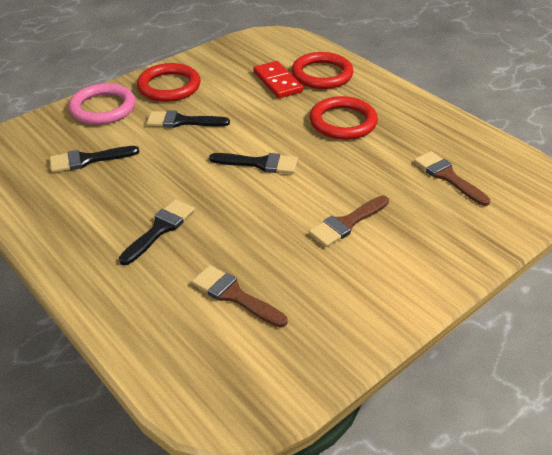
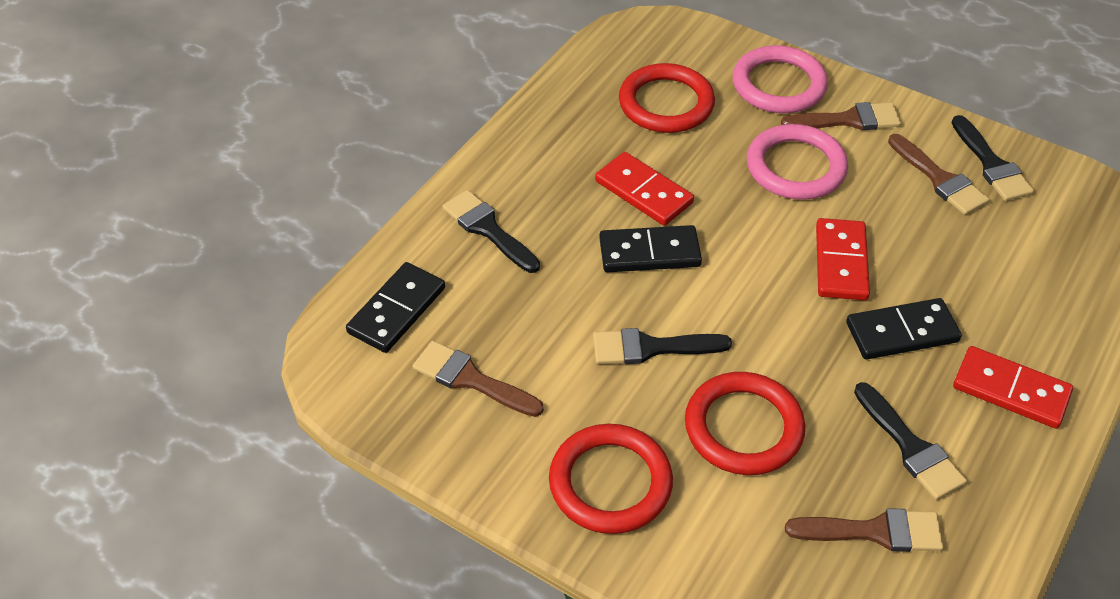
black domino: 0 -> 3
brown brush: 3 -> 4
pink ring: 1 -> 2
red domino: 1 -> 3

